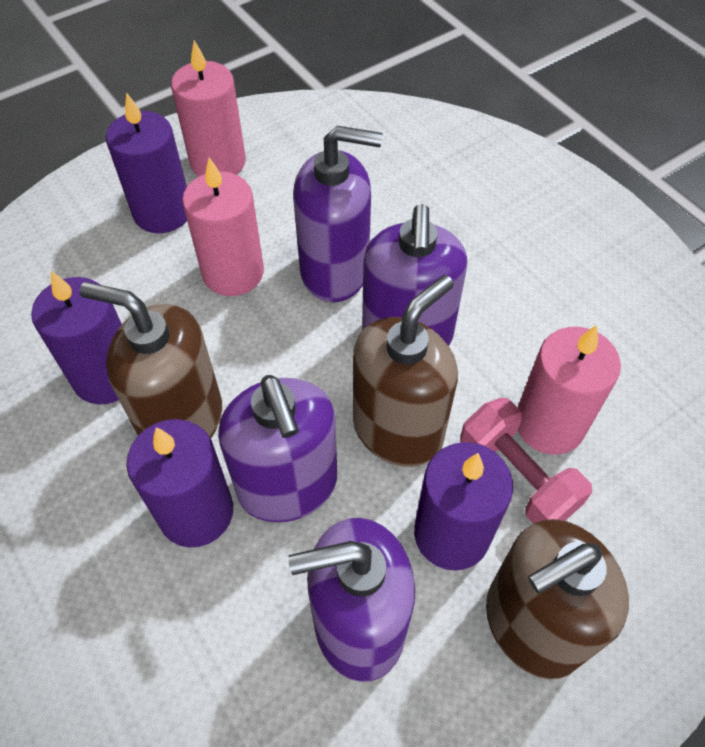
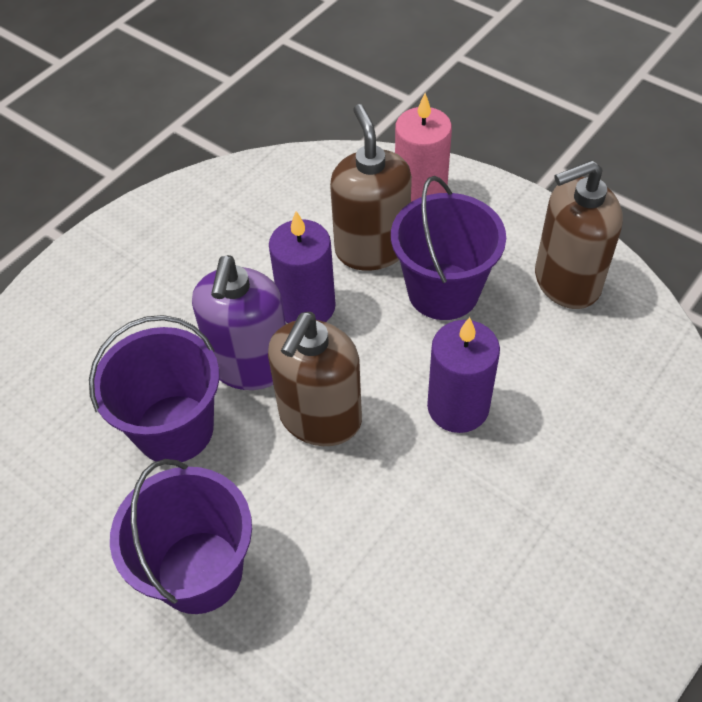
pink candle: 3 -> 1
pink dumbbell: 1 -> 0
purple bucket: 0 -> 3
purple candle: 4 -> 2
purple soap dispenser: 4 -> 1

